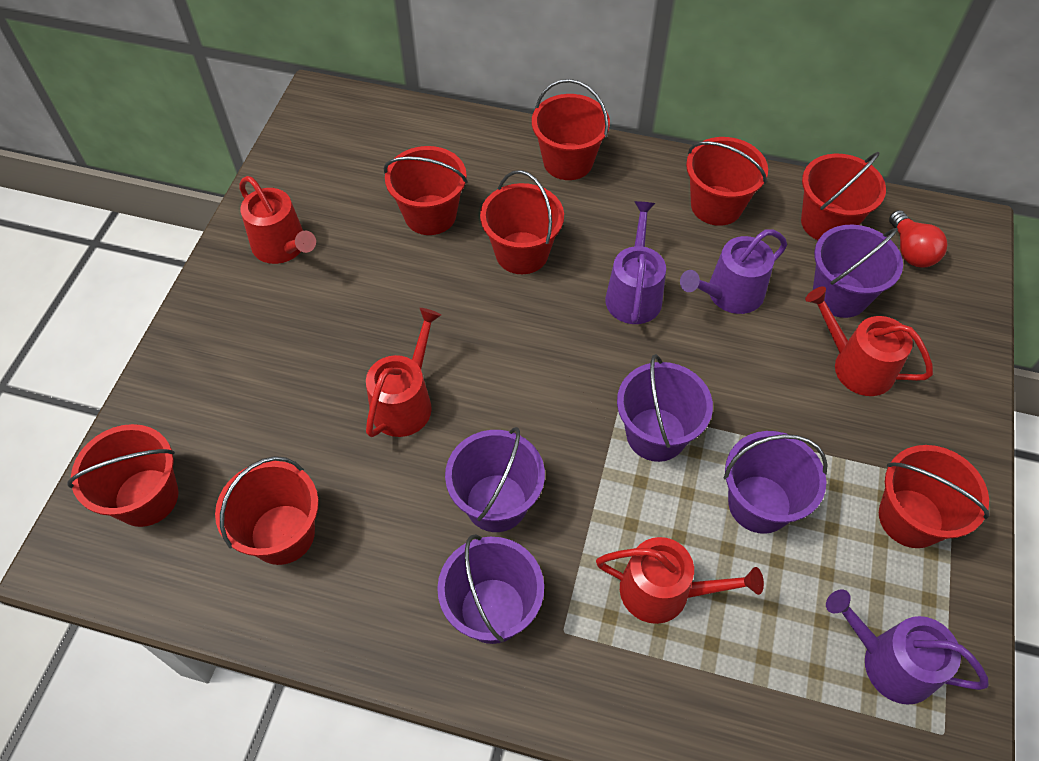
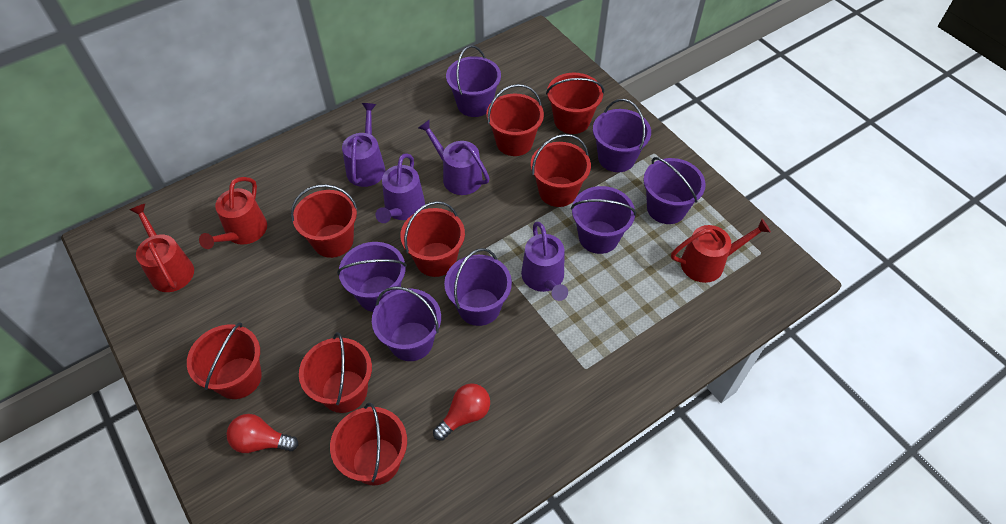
purple bucket: 5 -> 7
purple watering can: 3 -> 4
red light bulb: 1 -> 2
red watering can: 4 -> 3

